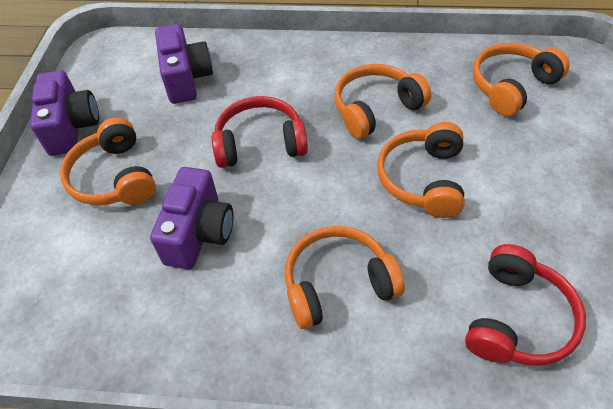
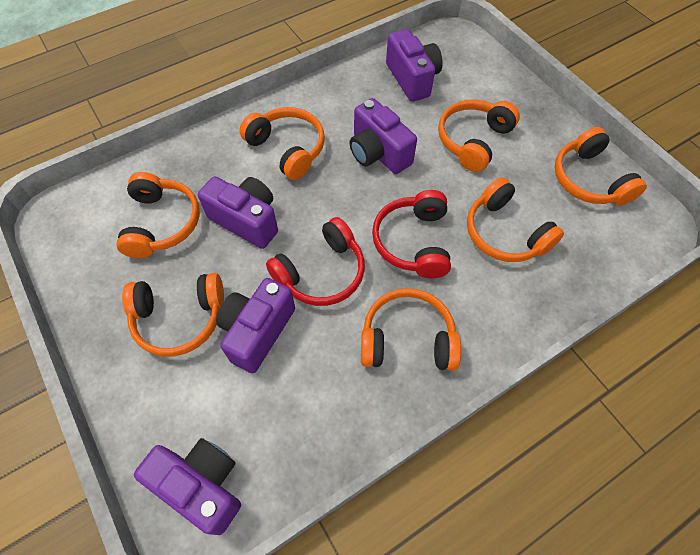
orange headphones: 5 -> 7
purple camera: 3 -> 5

